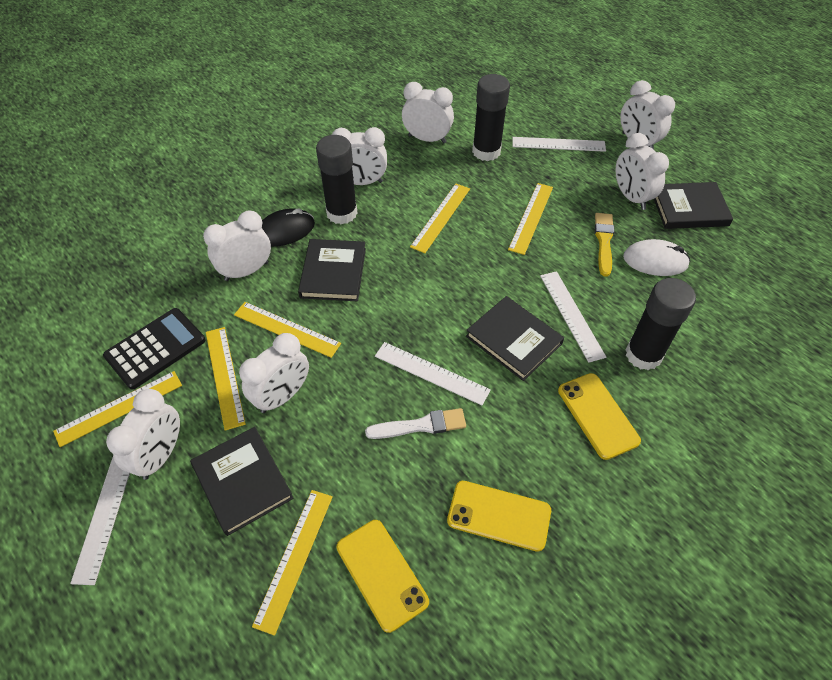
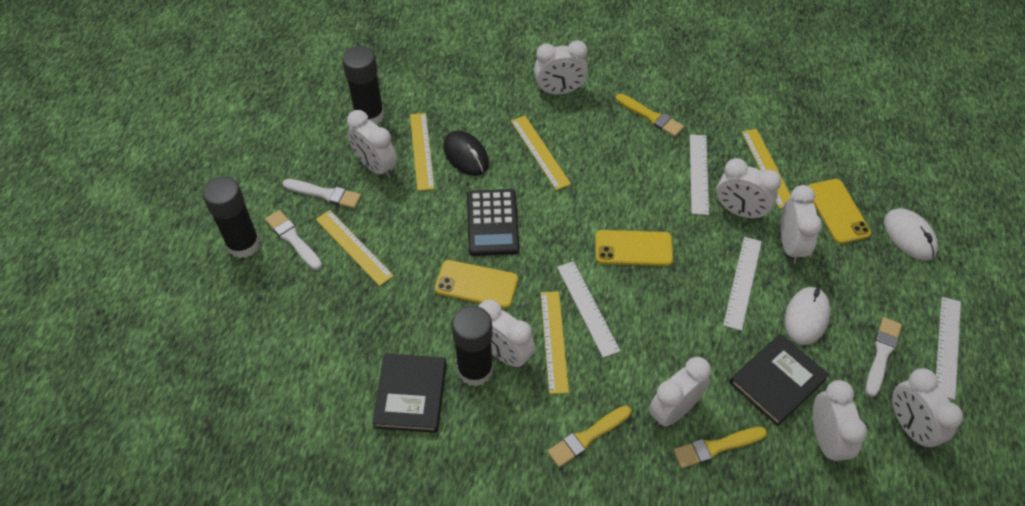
black book: 4 -> 2
white brush: 1 -> 3
white clock: 7 -> 8
white mouse: 1 -> 2
yellow brush: 1 -> 3
yellow ruler: 6 -> 5

